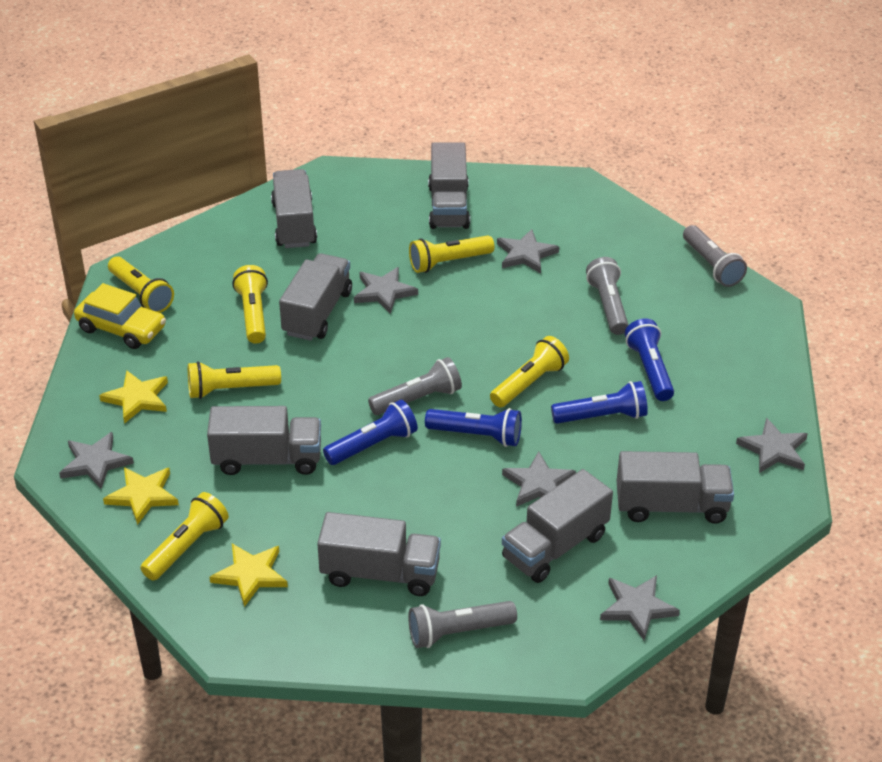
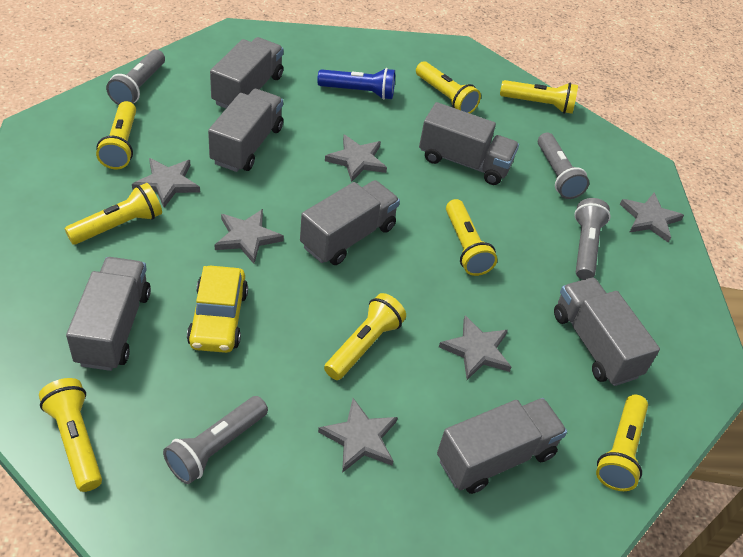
blue flashlight: 4 -> 1
yellow flashlight: 6 -> 8
yellow star: 3 -> 0

